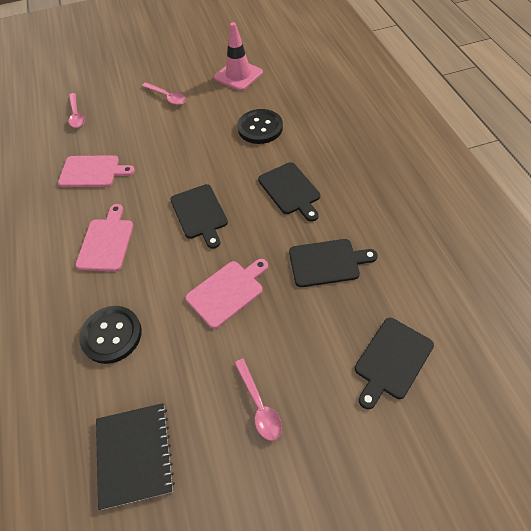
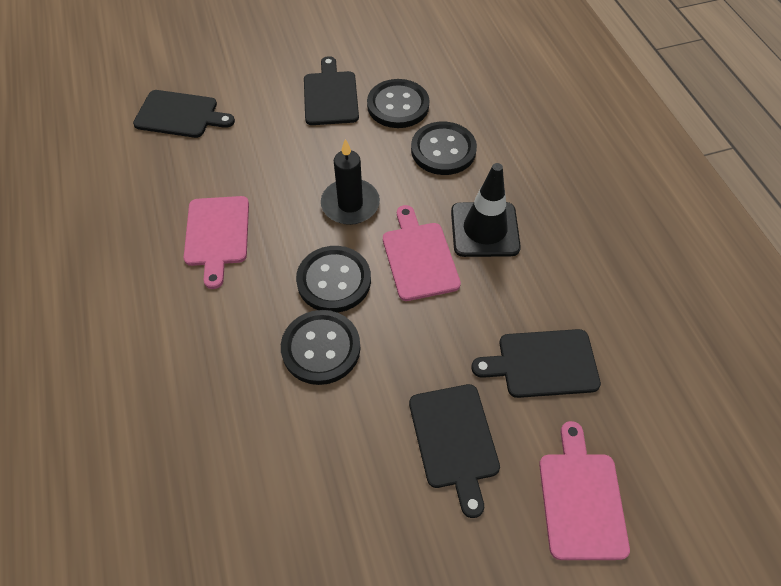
black button: 2 -> 4
black candle: 0 -> 1
black notebook: 1 -> 0
black traffic cone: 0 -> 1
pink spoon: 3 -> 0
pink traffic cone: 1 -> 0

